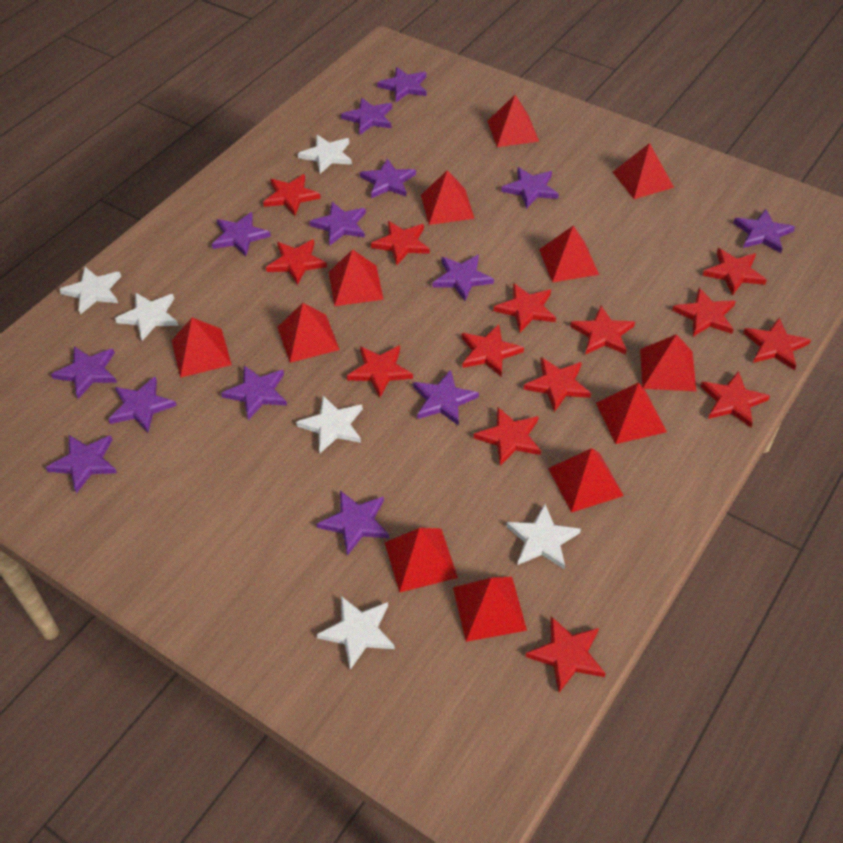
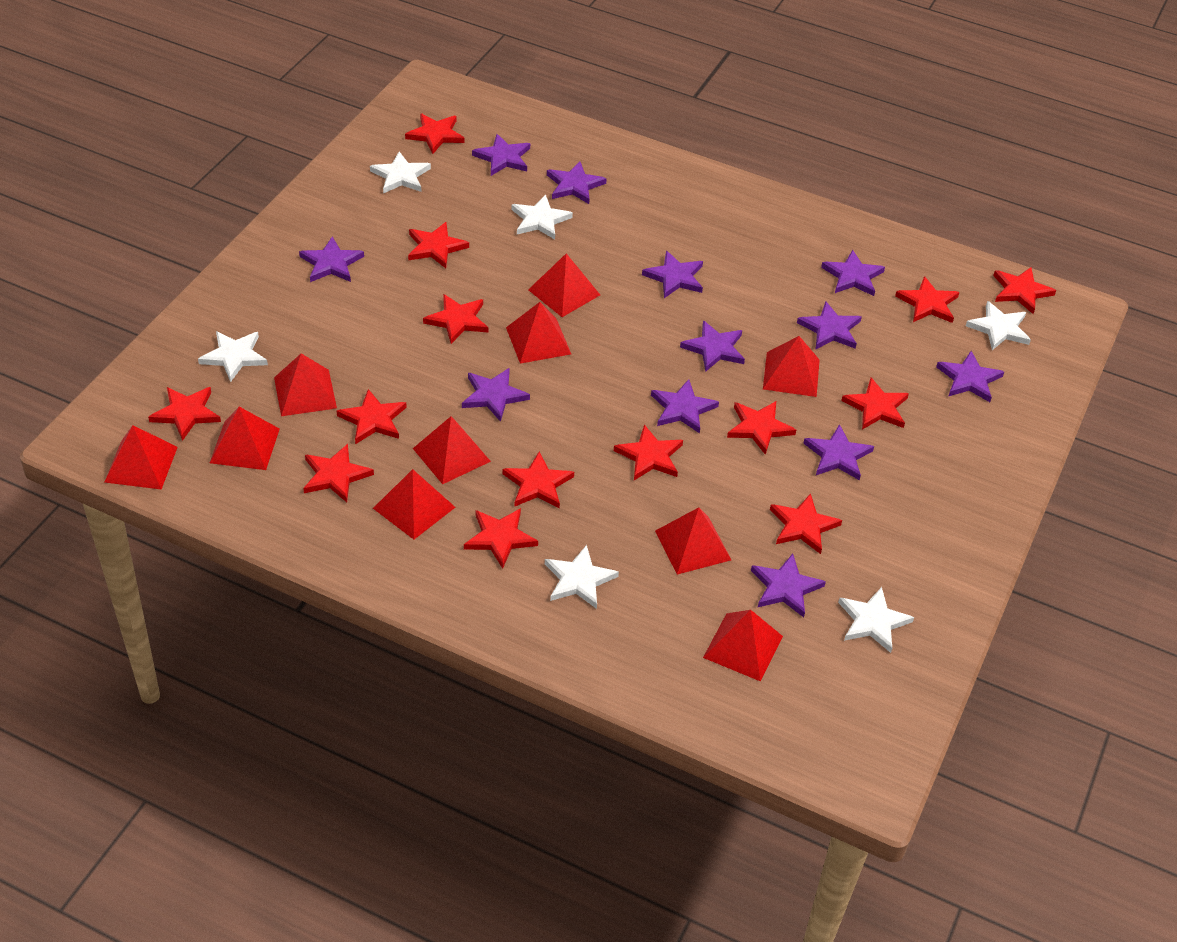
purple star: 14 -> 12
red pyramid: 12 -> 10

